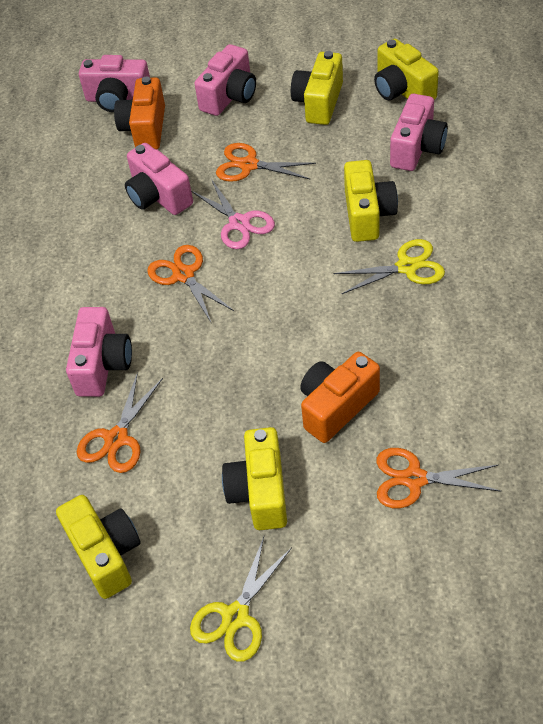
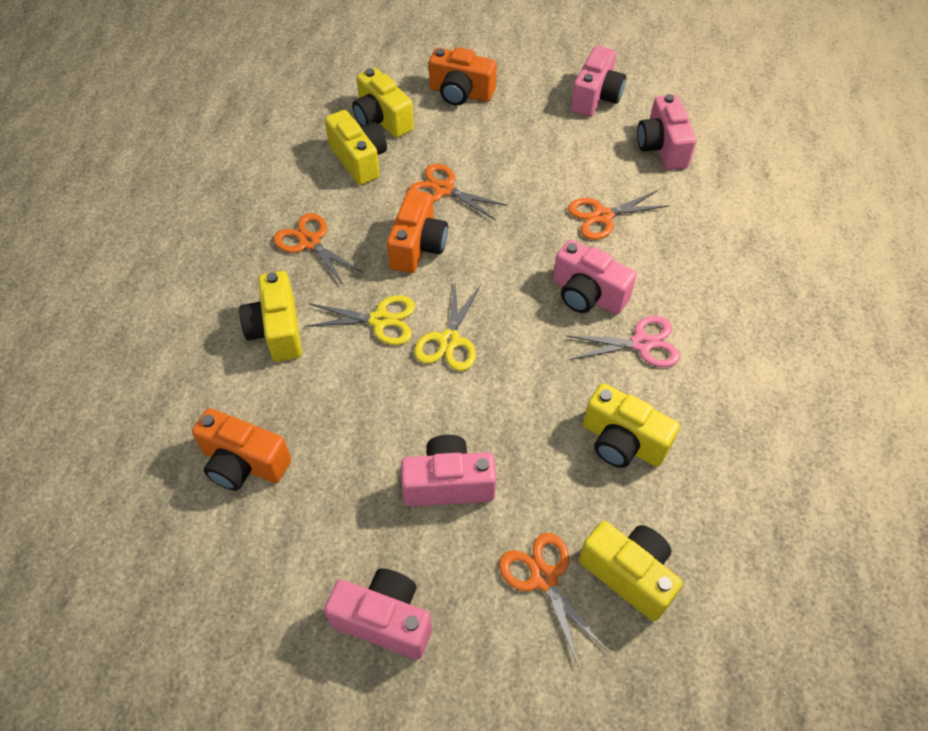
orange camera: 2 -> 3

